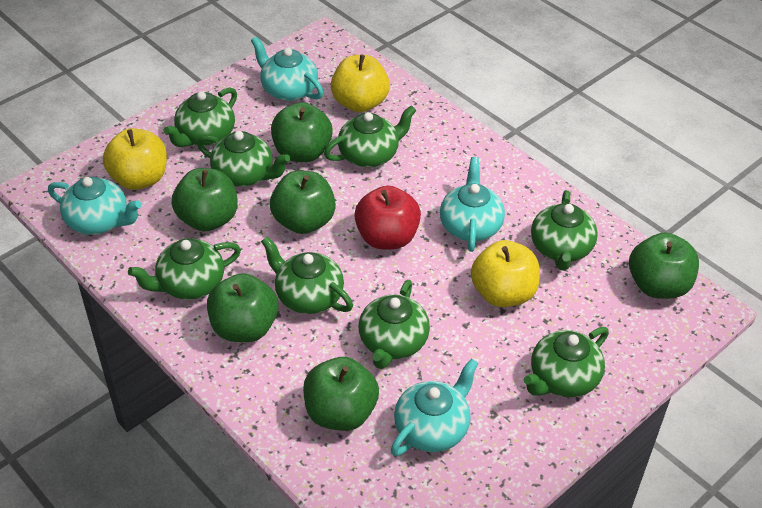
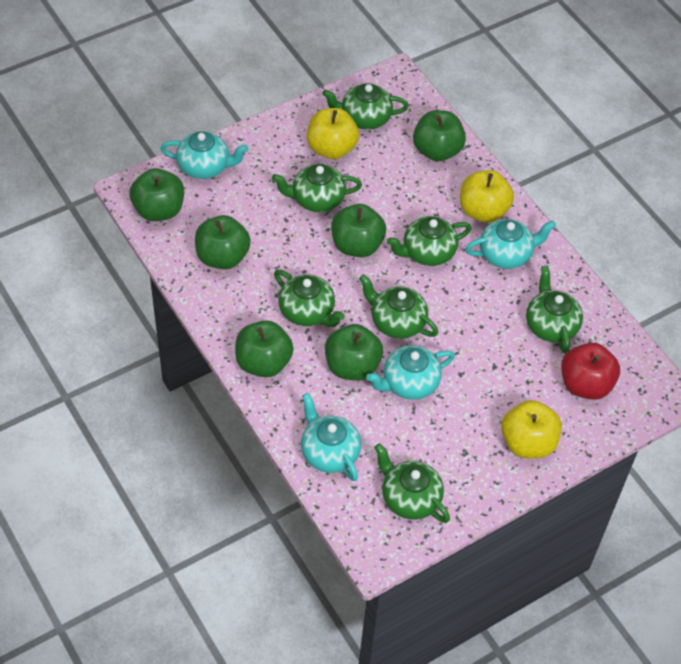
green teapot: 8 -> 7

